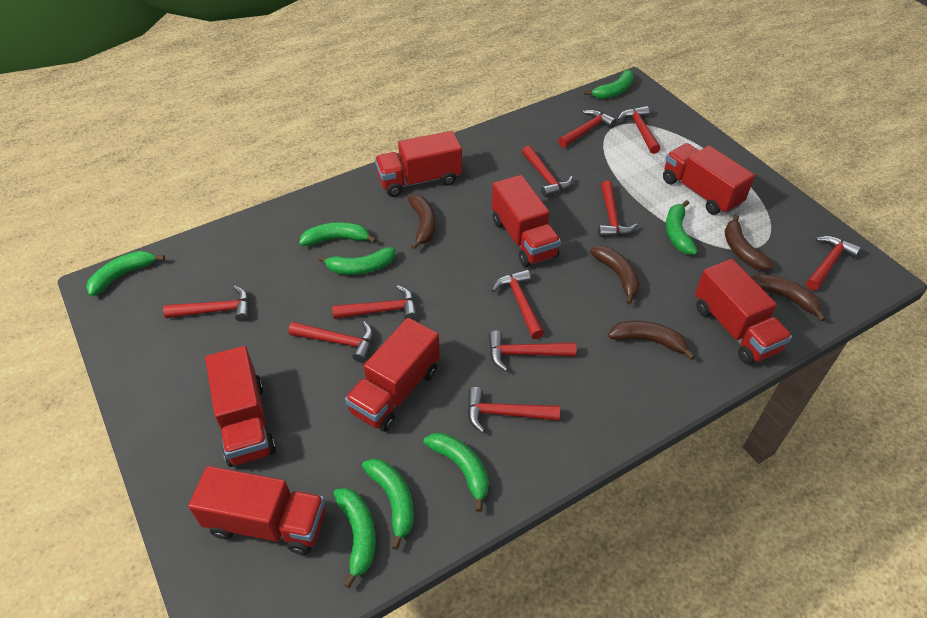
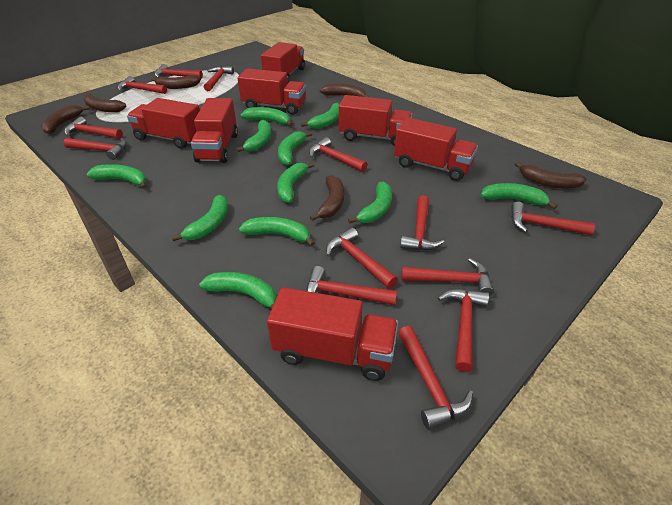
brown banana: 5 -> 6
green banana: 8 -> 11
red hammer: 11 -> 13

